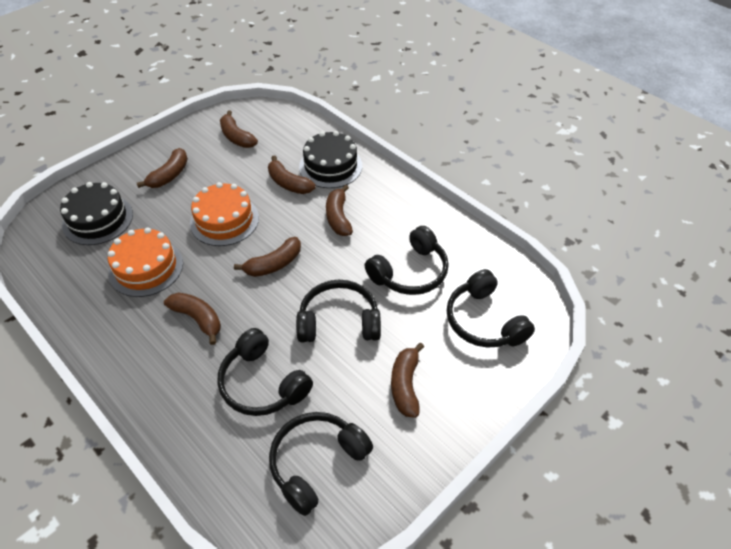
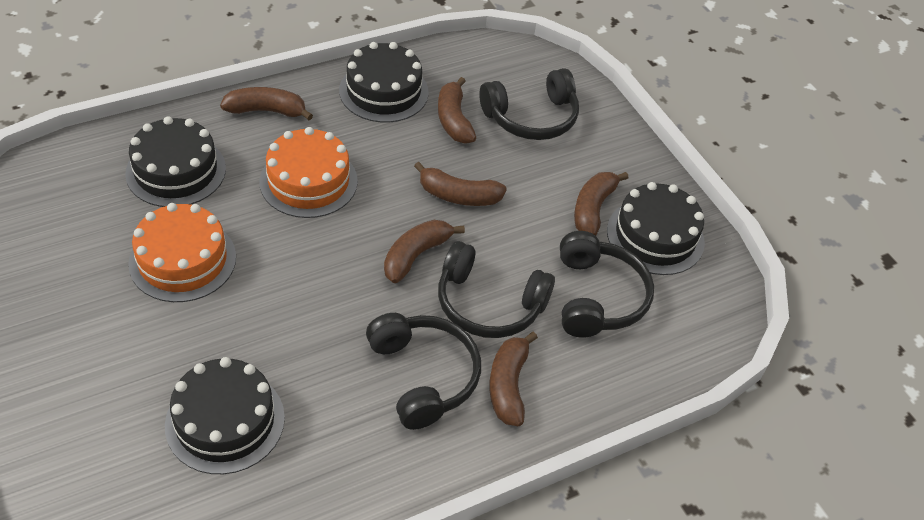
black cake: 2 -> 4
black headphones: 5 -> 4
brown banana: 7 -> 6

